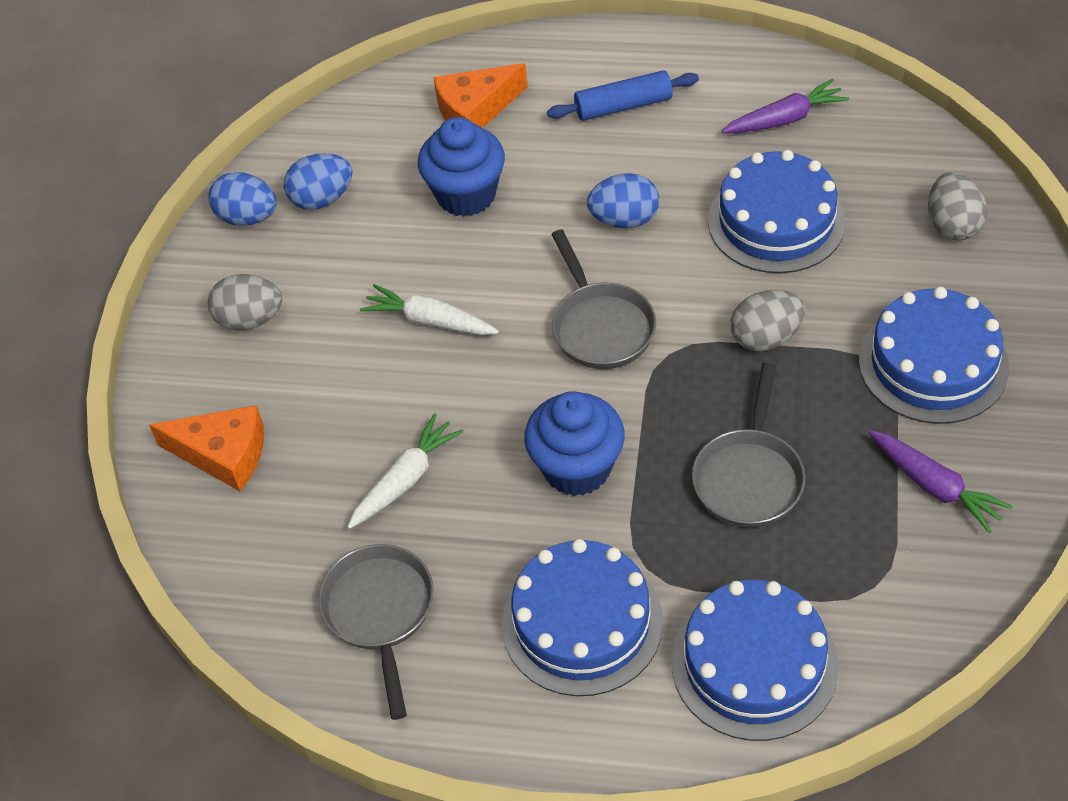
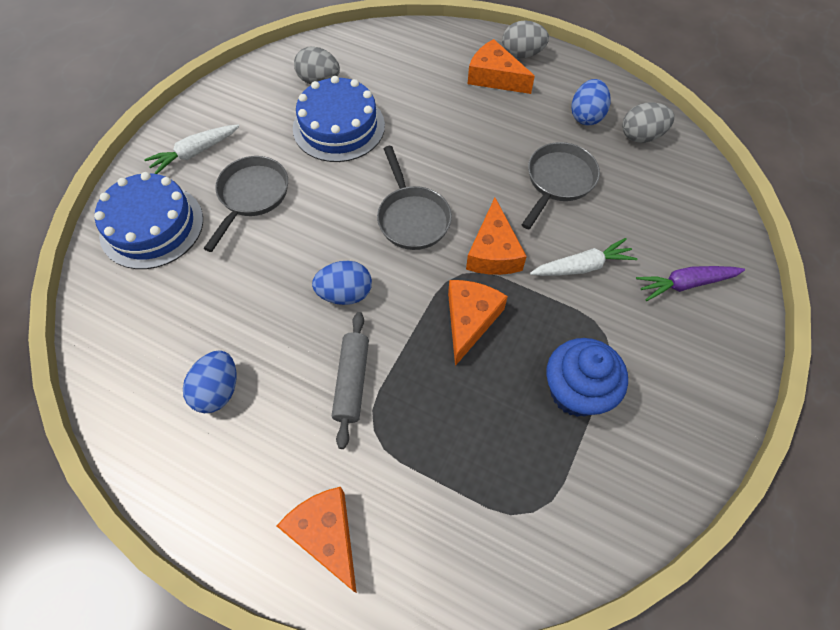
blue cake: 4 -> 2
blue cupcake: 2 -> 1
blue rolling pin: 1 -> 0
grey rolling pin: 0 -> 1
orange cheese: 2 -> 4
purple carrot: 2 -> 1

